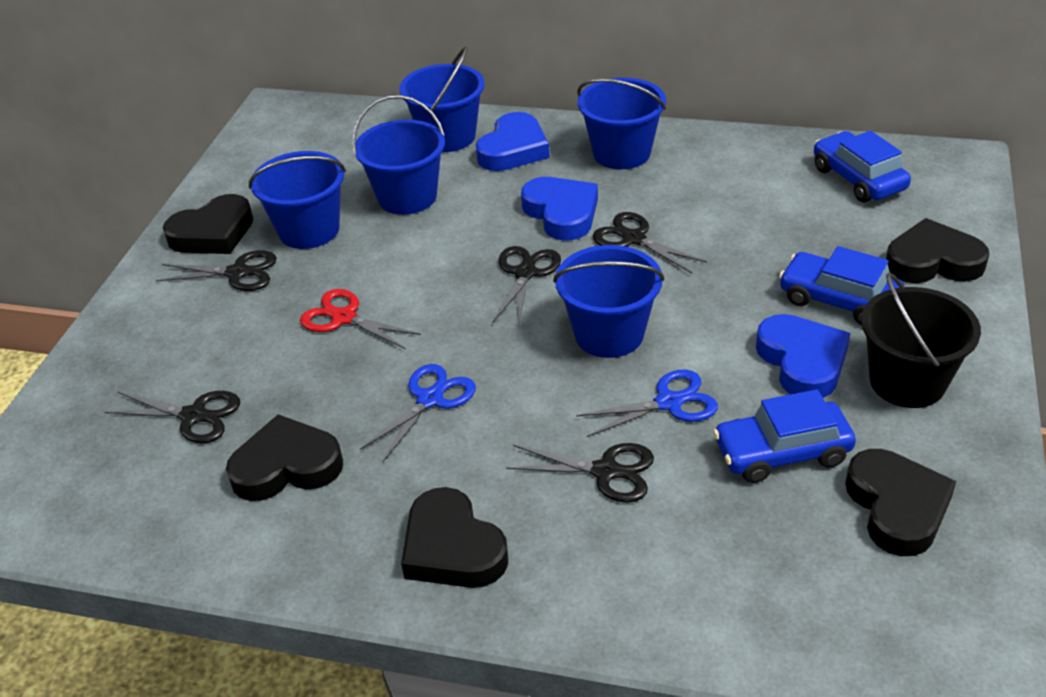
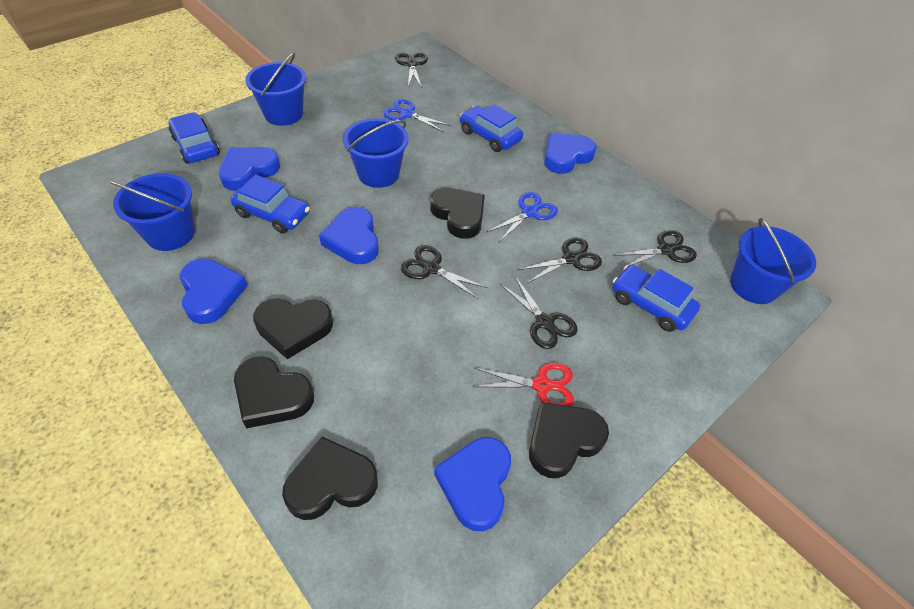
black bucket: 1 -> 0
blue bucket: 5 -> 4
blue car: 3 -> 4
blue heart: 3 -> 5

